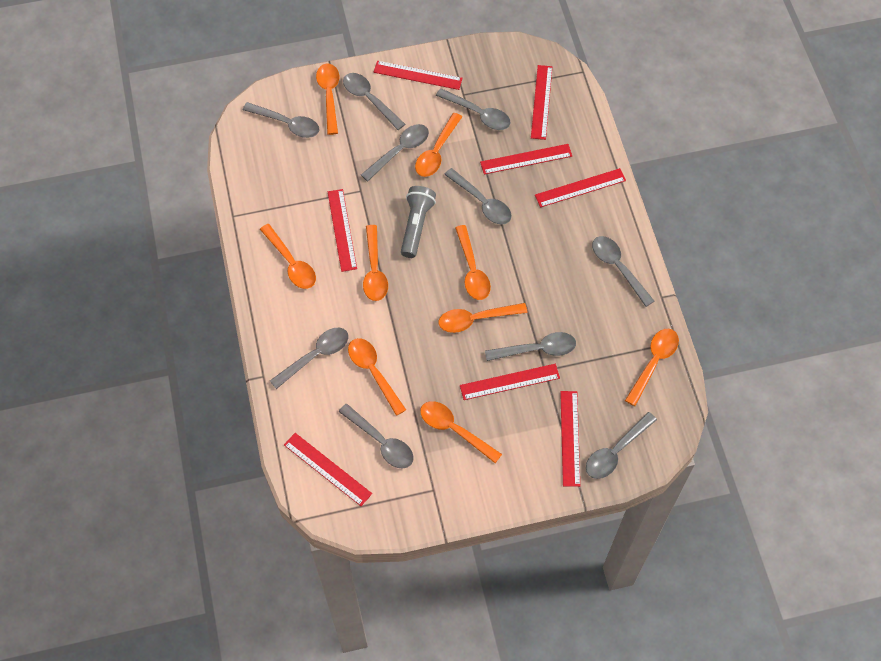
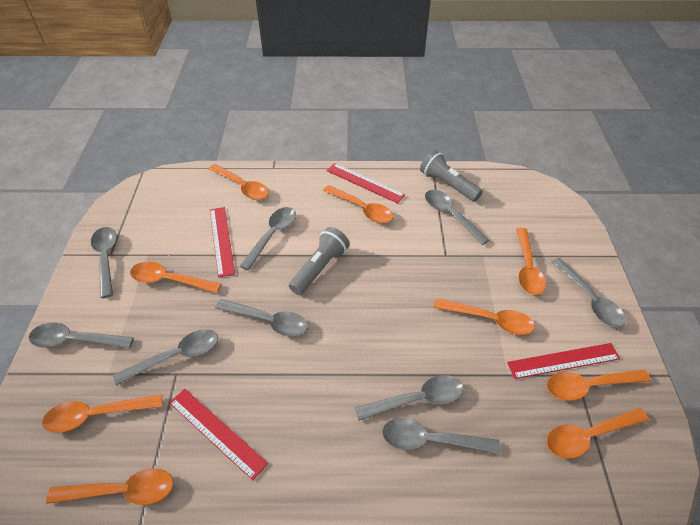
grey flashlight: 1 -> 2
grey spoon: 10 -> 9
red ruler: 8 -> 4

